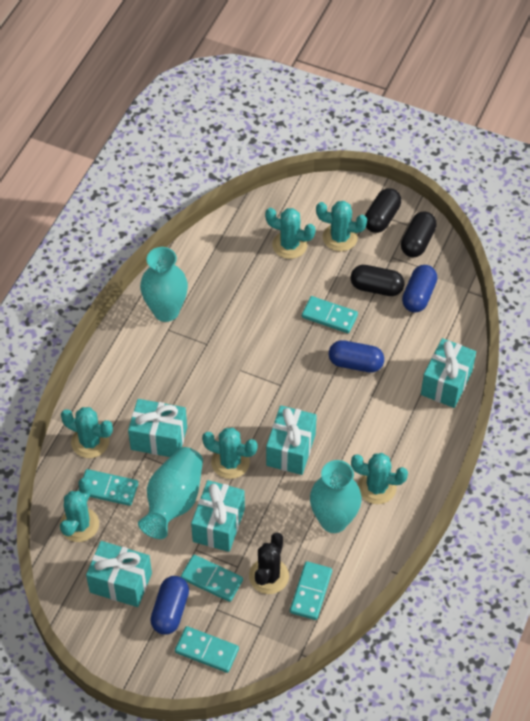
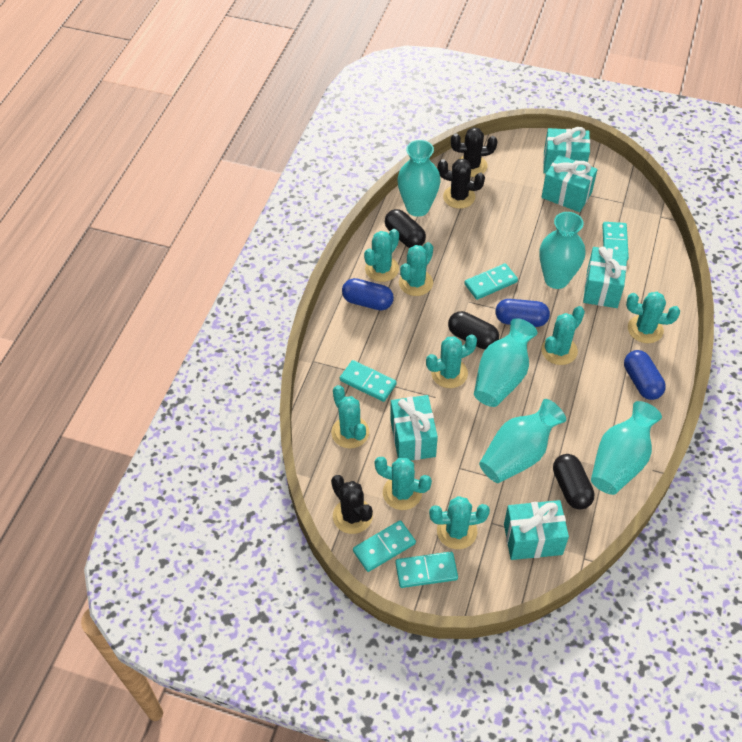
black cactus: 1 -> 3
turquoise cactus: 6 -> 8
turquoise vase: 3 -> 5

